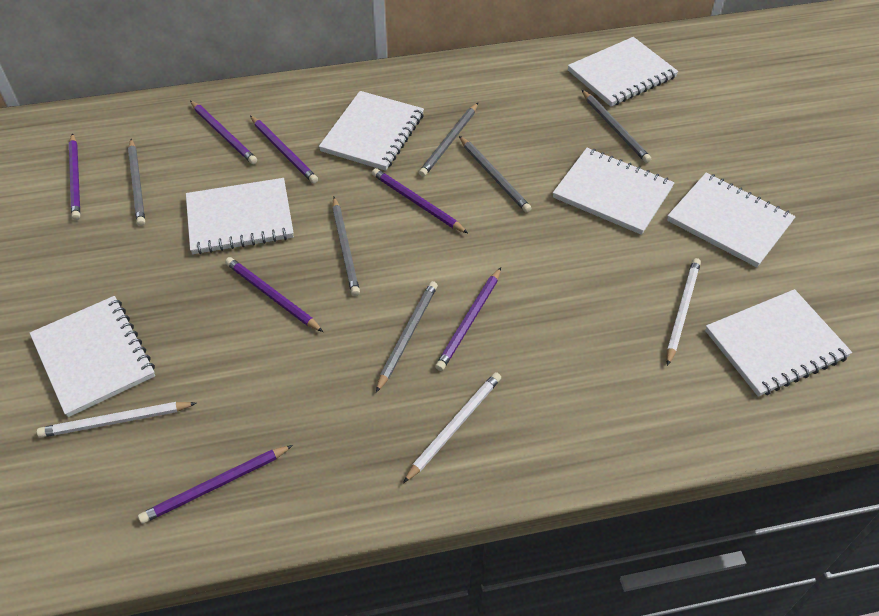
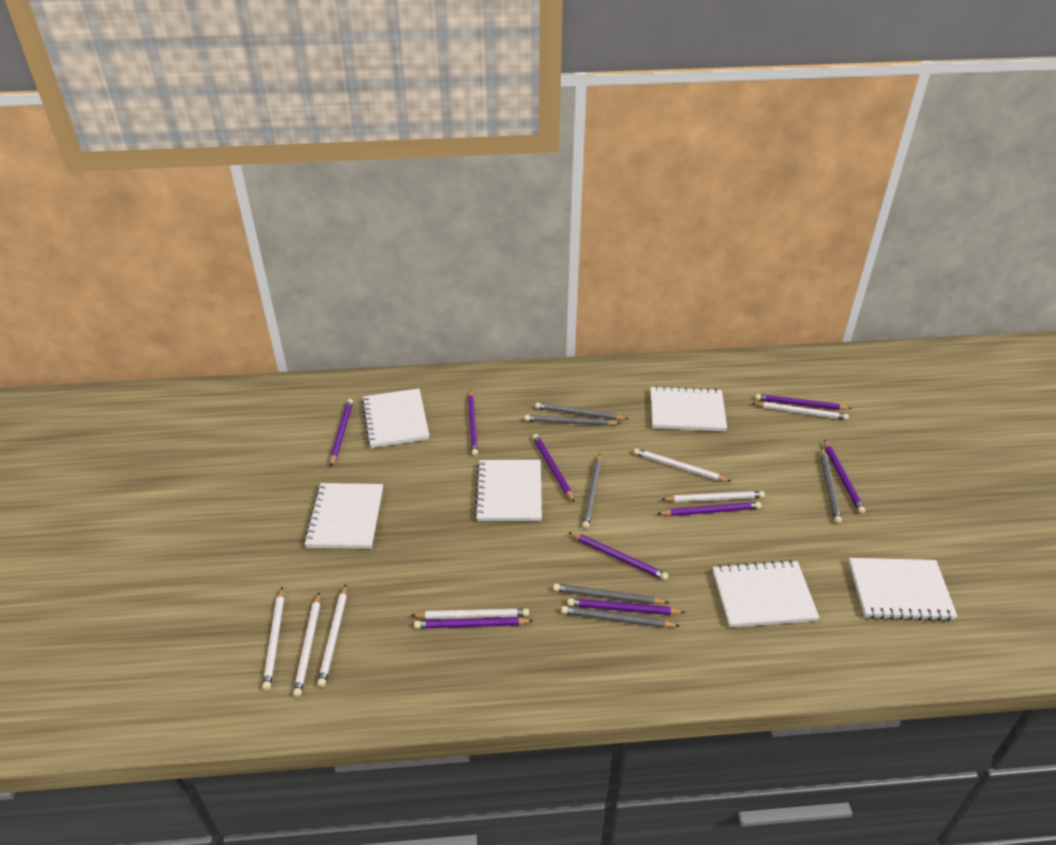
purple pencil: 7 -> 9
white notebook: 7 -> 6
white pencil: 3 -> 7

